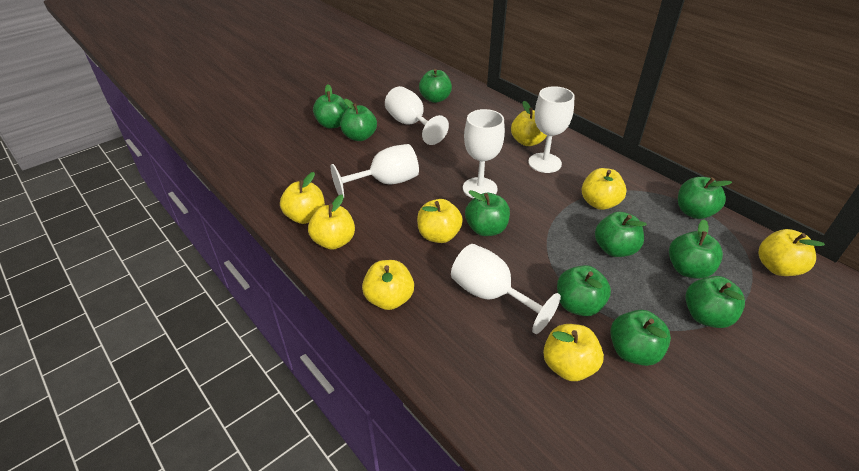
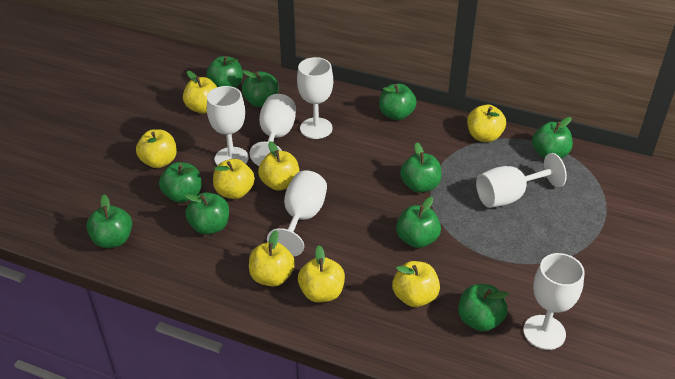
white goblet: 5 -> 6

